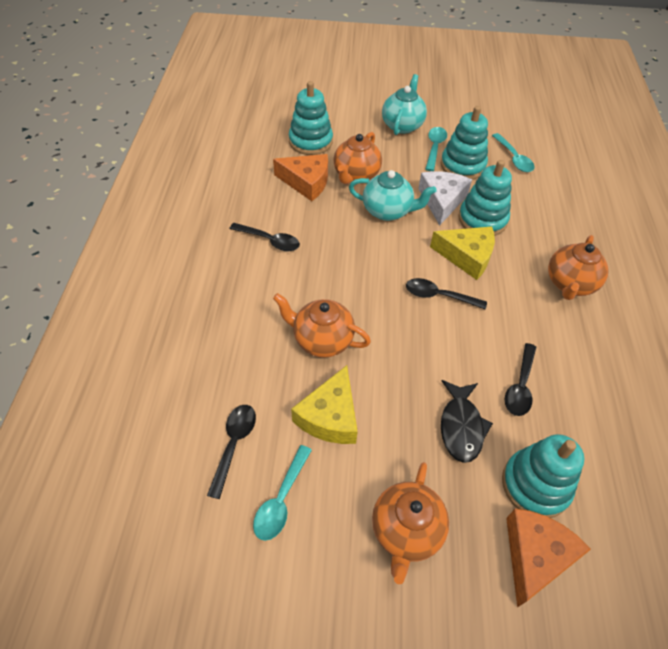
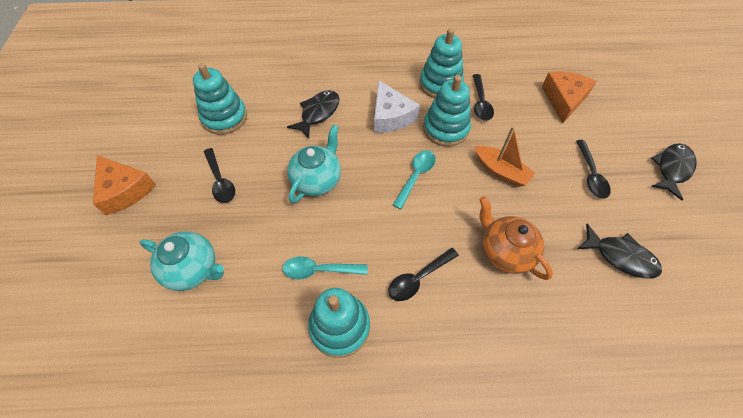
black fish: 1 -> 3
orange boat: 0 -> 1
orange teapot: 4 -> 1
turquoise spoon: 3 -> 2
yellow cheese: 2 -> 0

